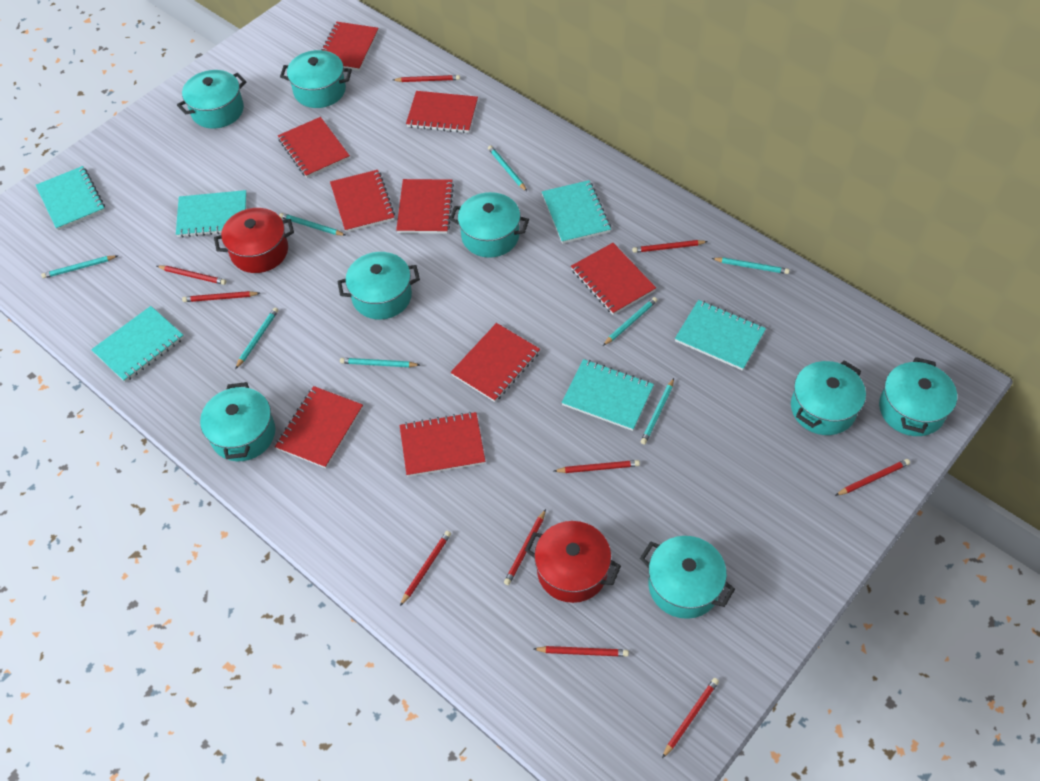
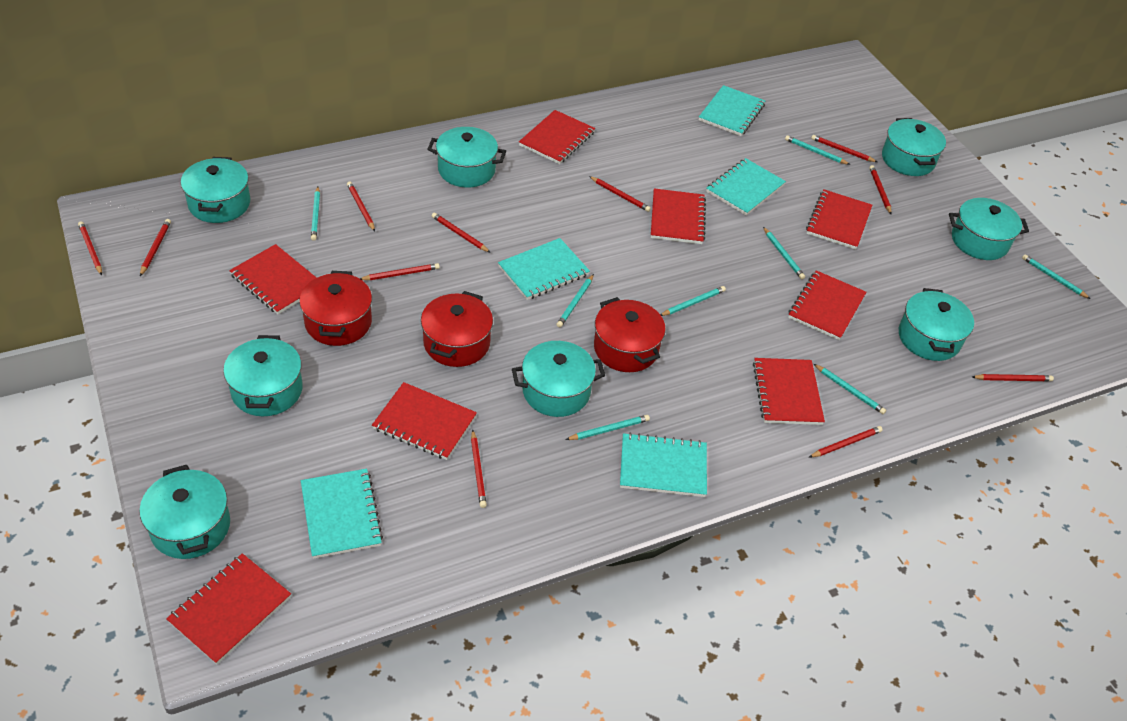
red notebook: 9 -> 8
red pencil: 10 -> 11
red pot: 2 -> 3
turquoise notebook: 6 -> 5

